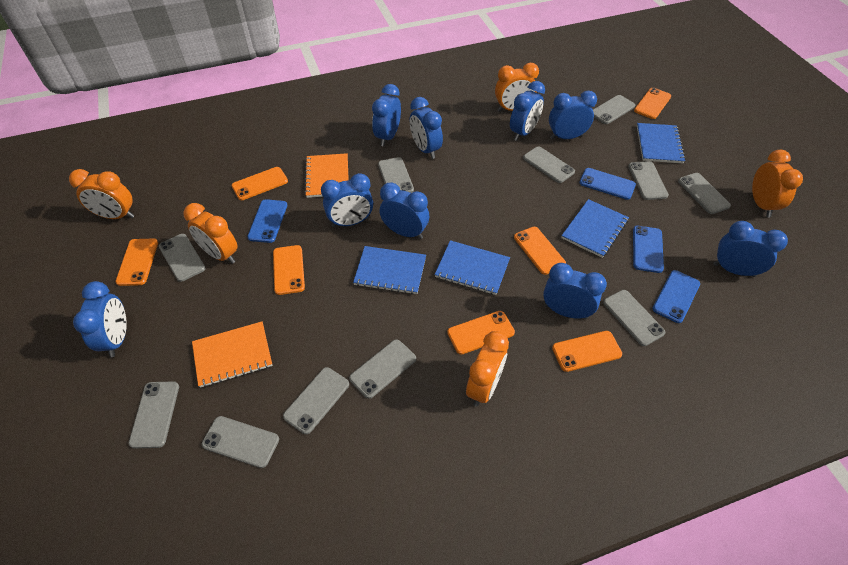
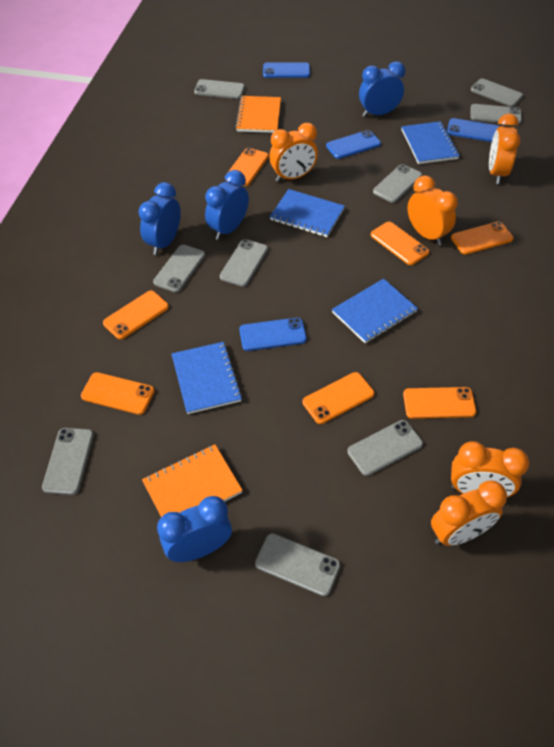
blue clock: 9 -> 4
grey phone: 11 -> 9

